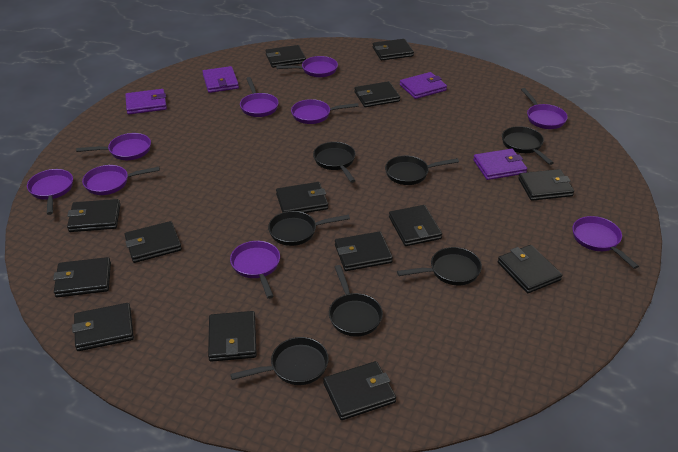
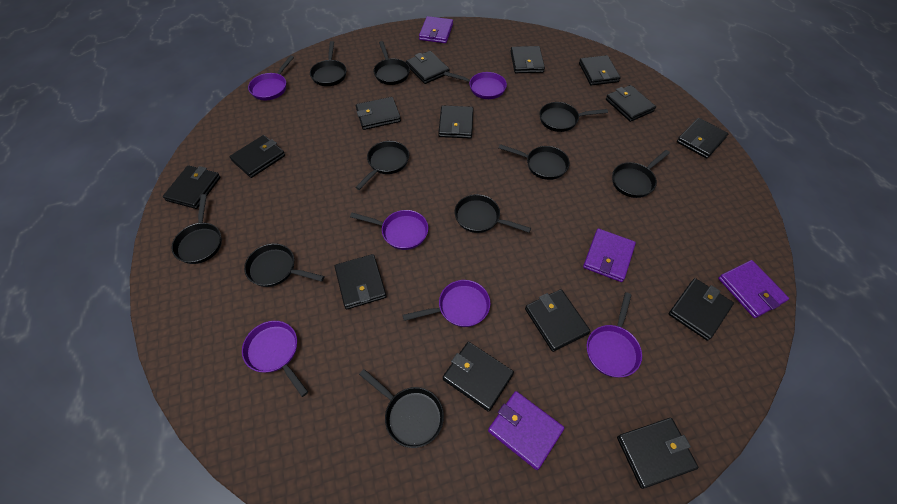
black pan: 7 -> 10
purple pan: 9 -> 6

